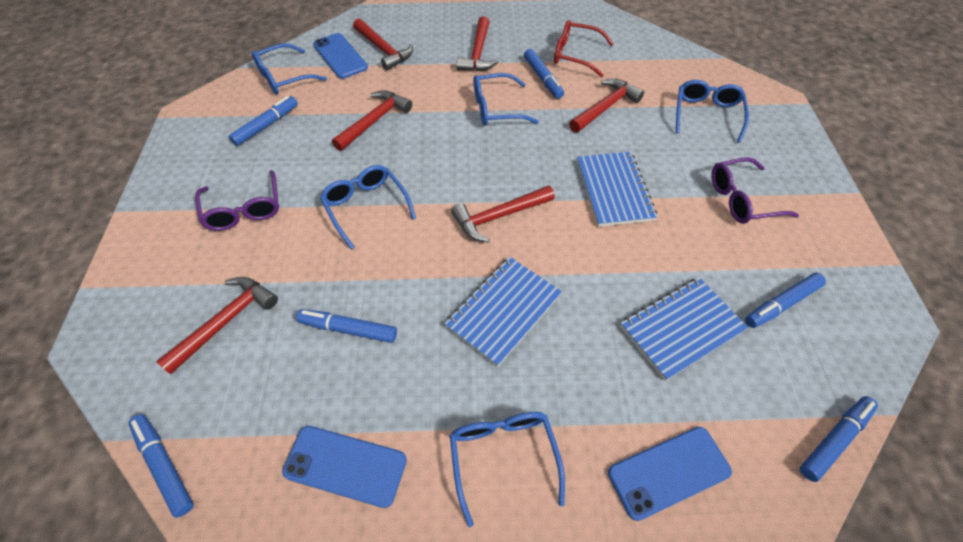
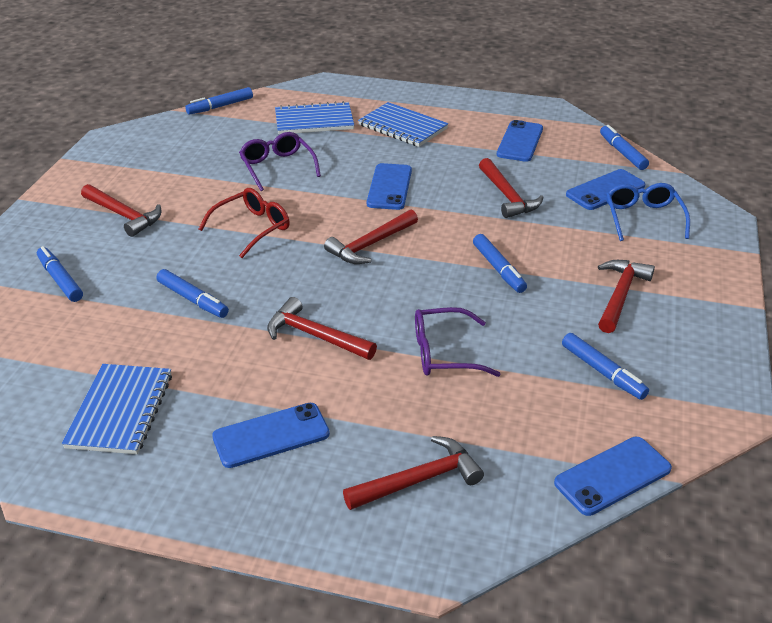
blue glasses: 5 -> 1
blue phone: 3 -> 5

